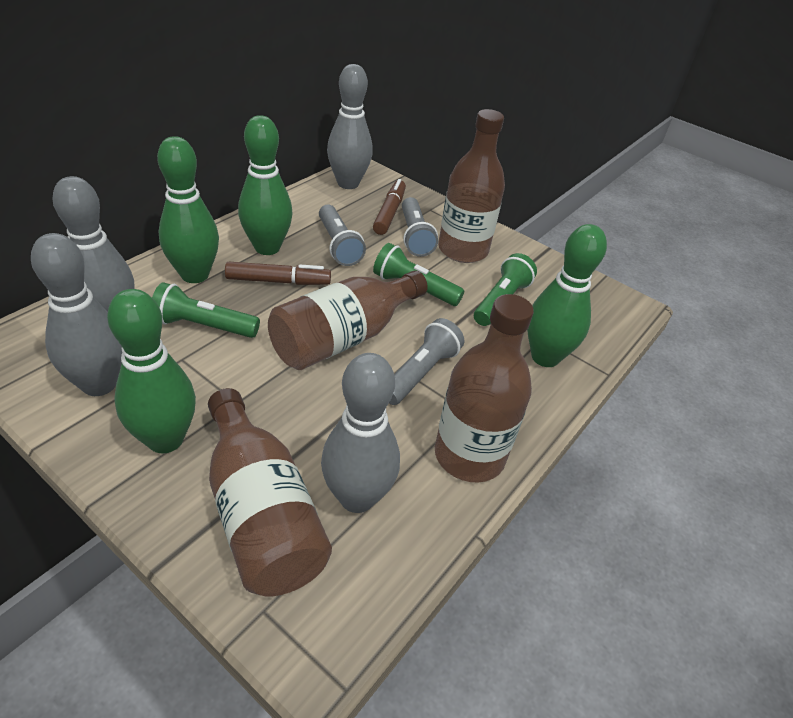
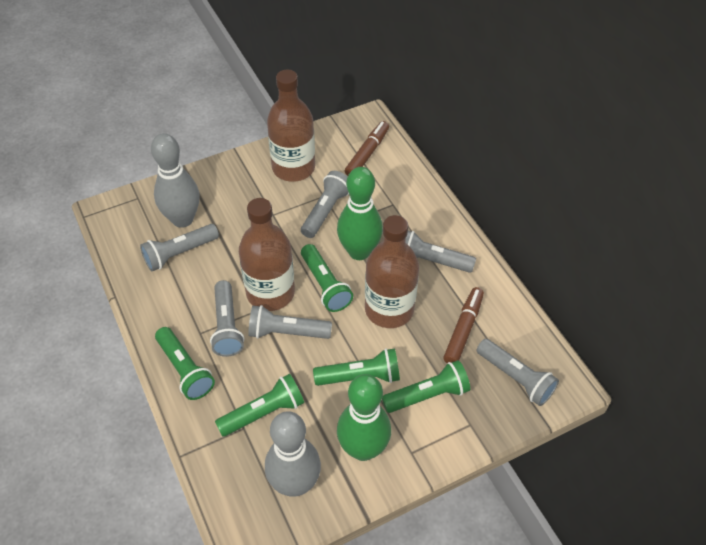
brown bottle: 4 -> 3
green bowling pin: 4 -> 2
green flashlight: 3 -> 5
grey bowling pin: 4 -> 2
grey flashlight: 3 -> 6

